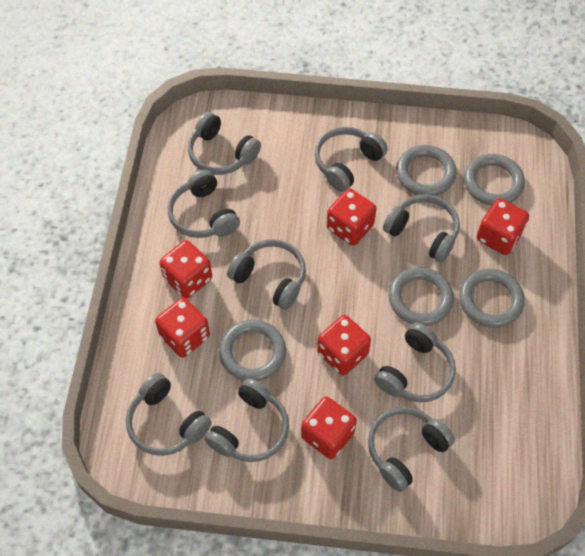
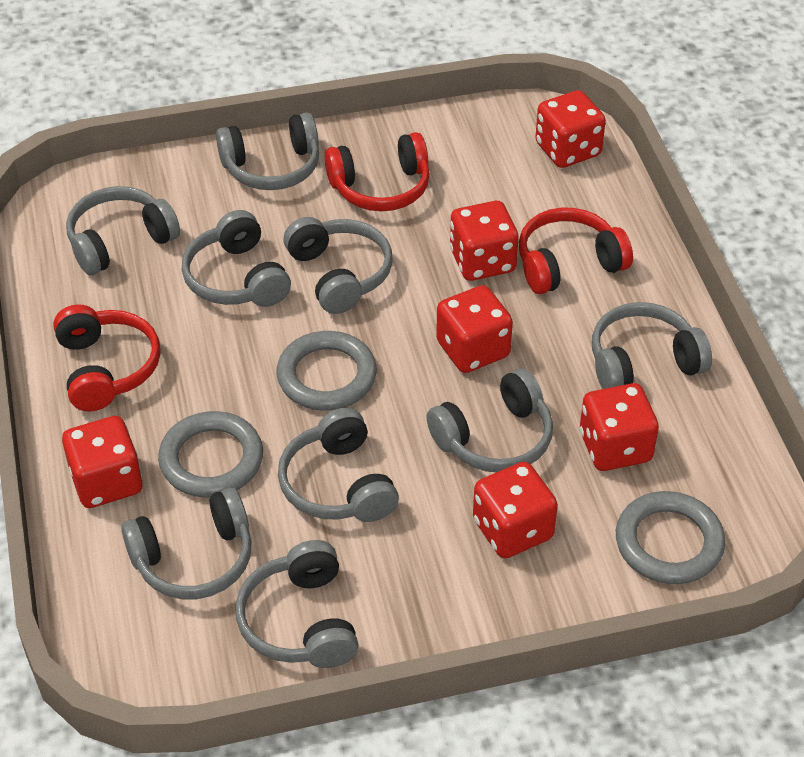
grey ring: 5 -> 3
red headphones: 0 -> 3

